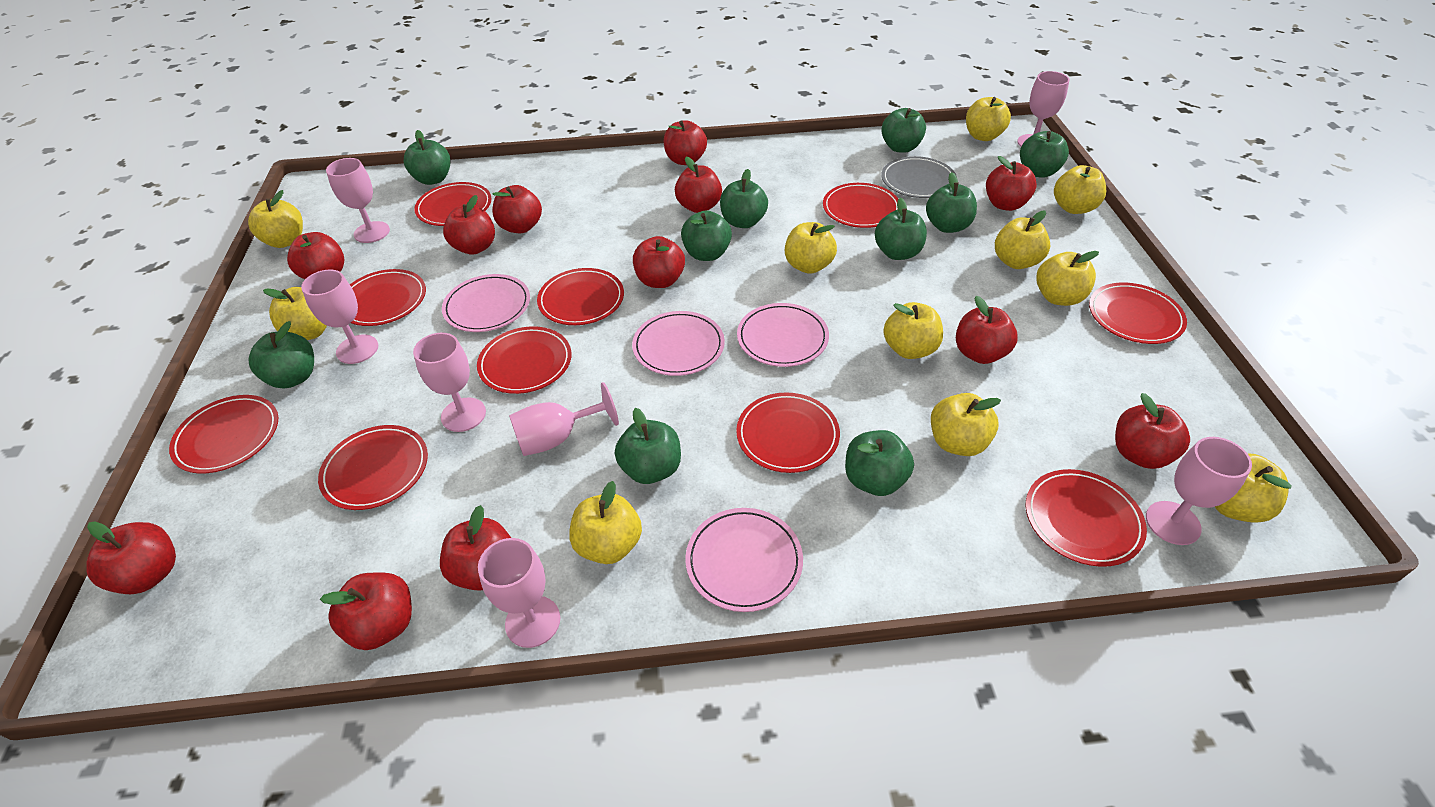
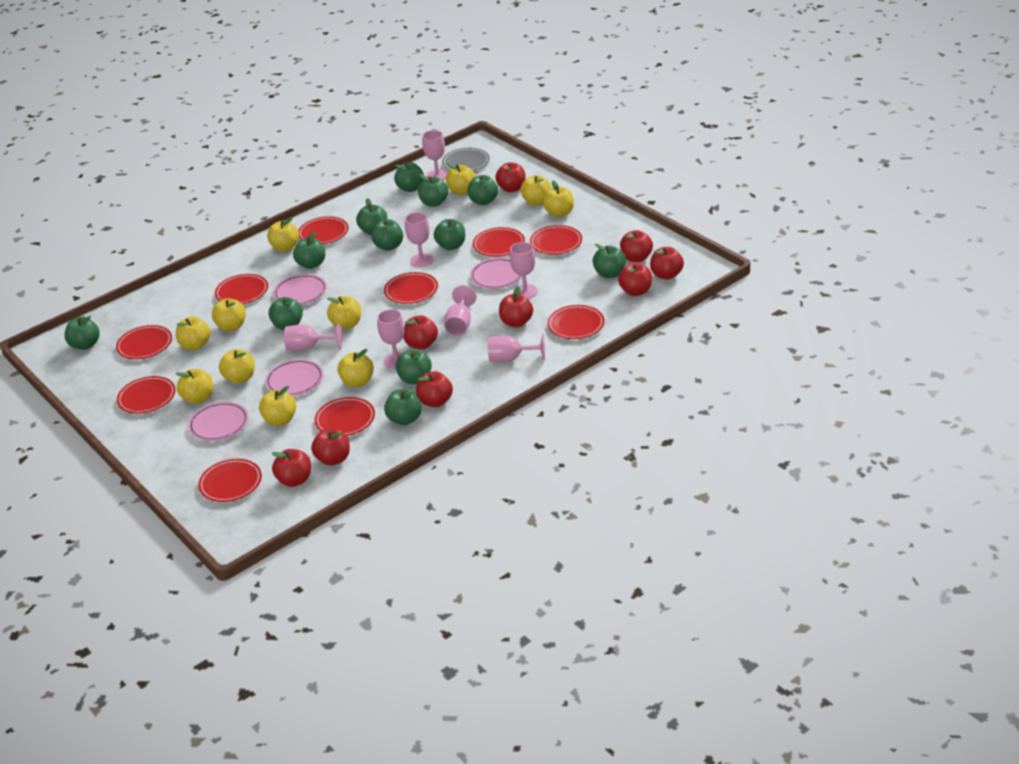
green apple: 10 -> 12
red apple: 12 -> 9

